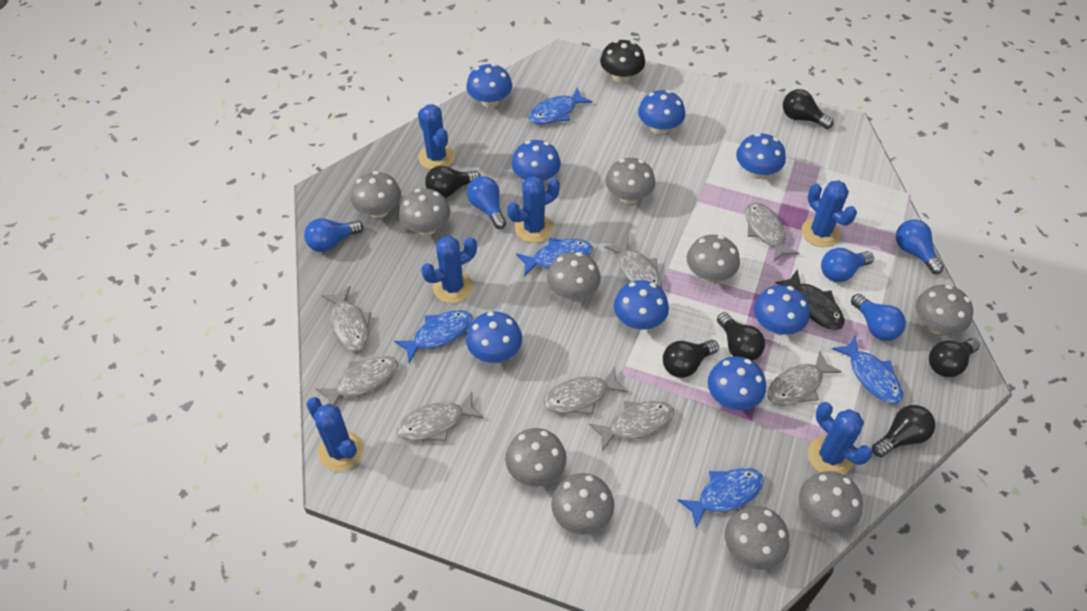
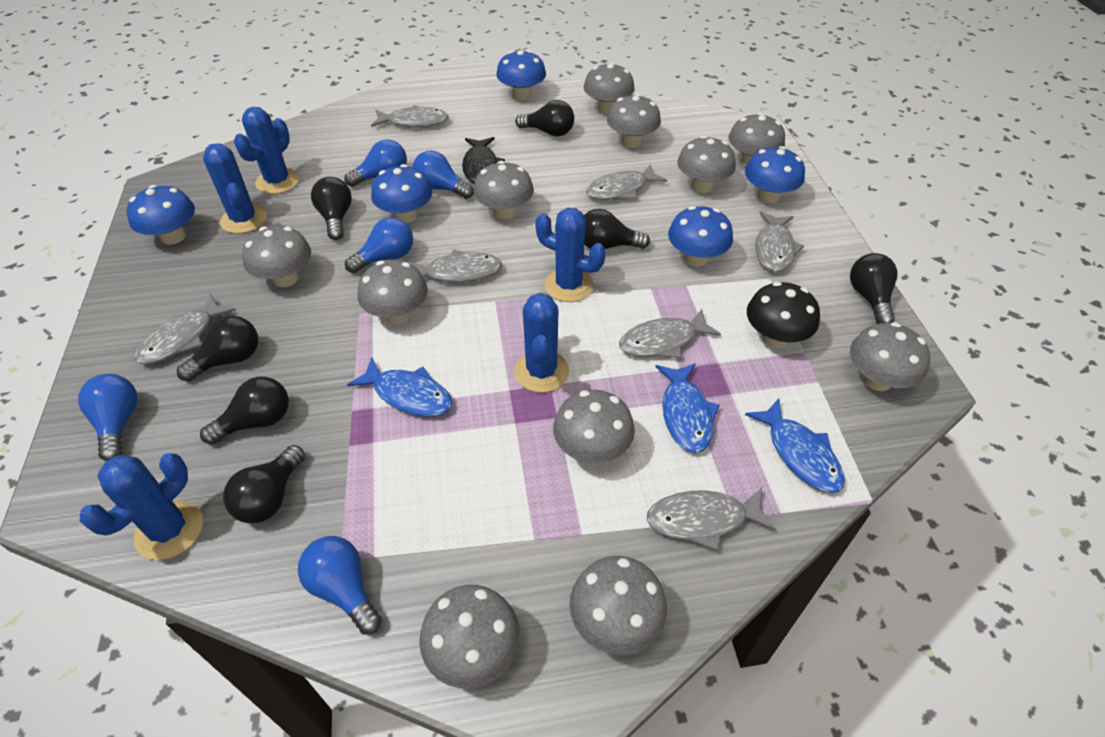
black light bulb: 6 -> 7
blue cactus: 6 -> 5
blue fish: 5 -> 3
blue mushroom: 8 -> 5
grey fish: 8 -> 7
grey mushroom: 10 -> 11

